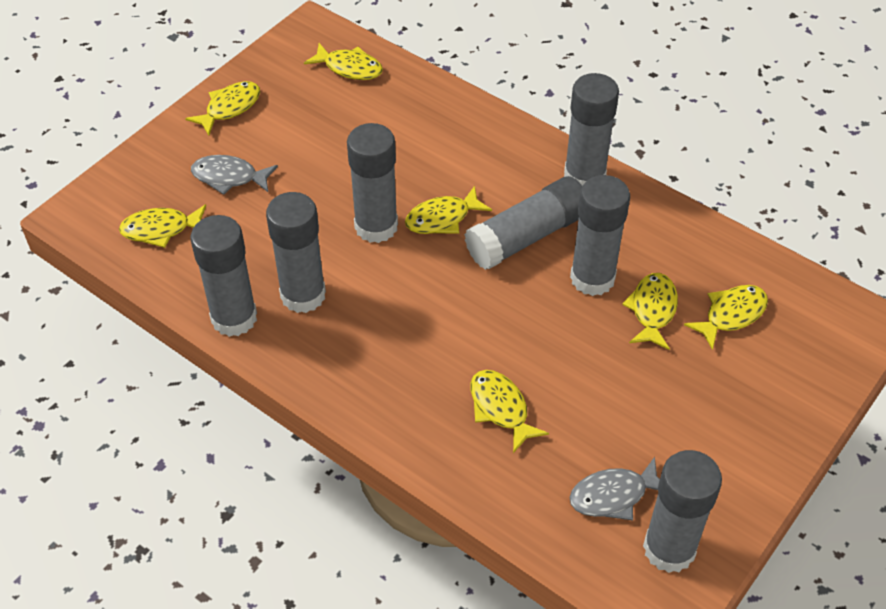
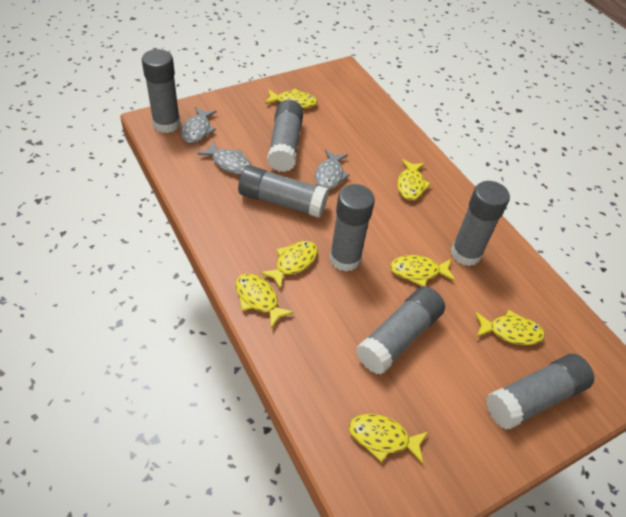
grey fish: 2 -> 3

